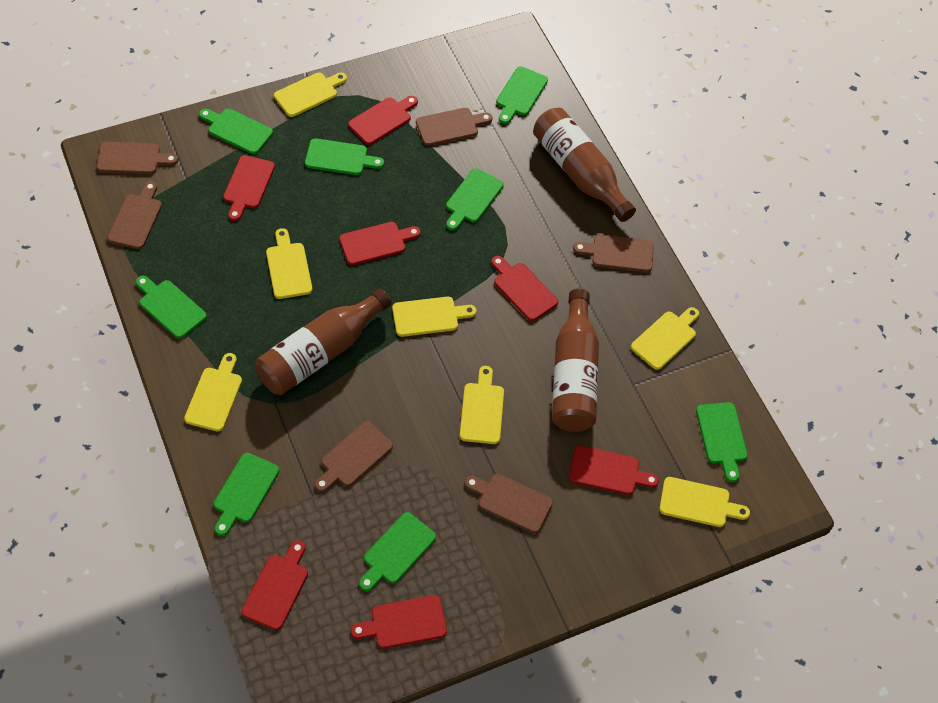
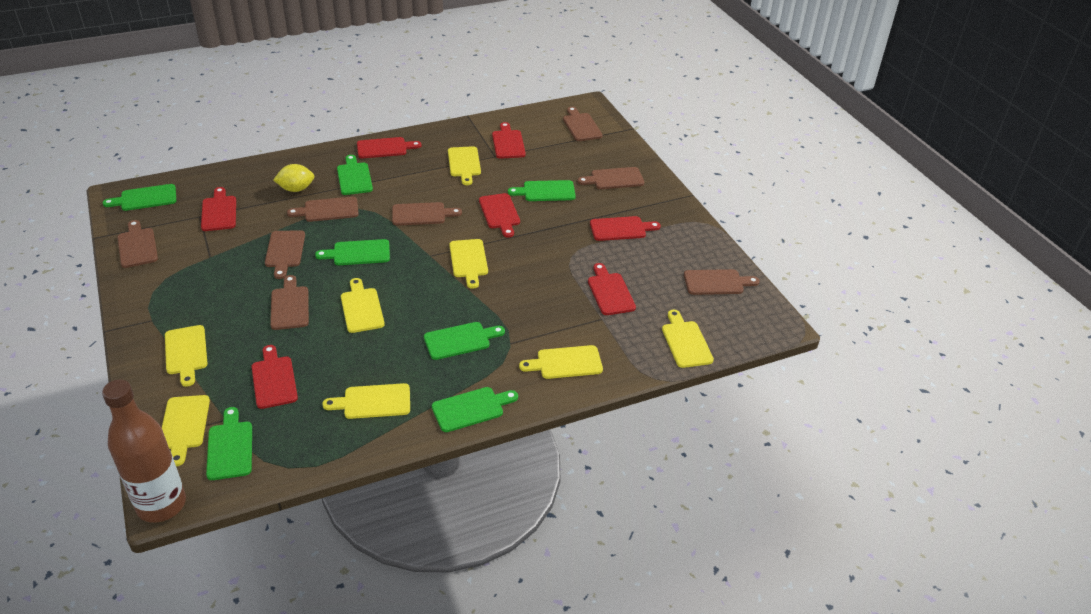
brown bottle: 3 -> 1
brown cutting board: 6 -> 8
green cutting board: 8 -> 7
yellow cutting board: 7 -> 8
yellow lemon: 0 -> 1

